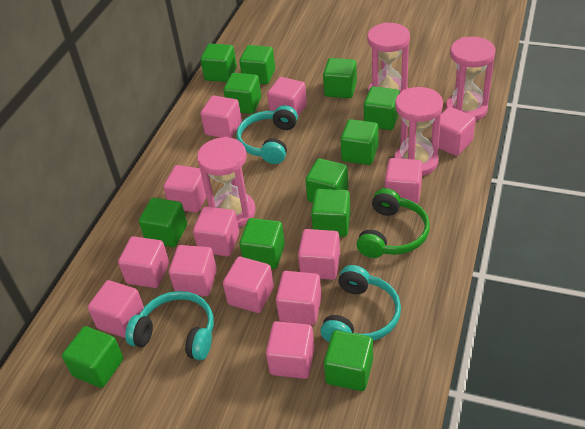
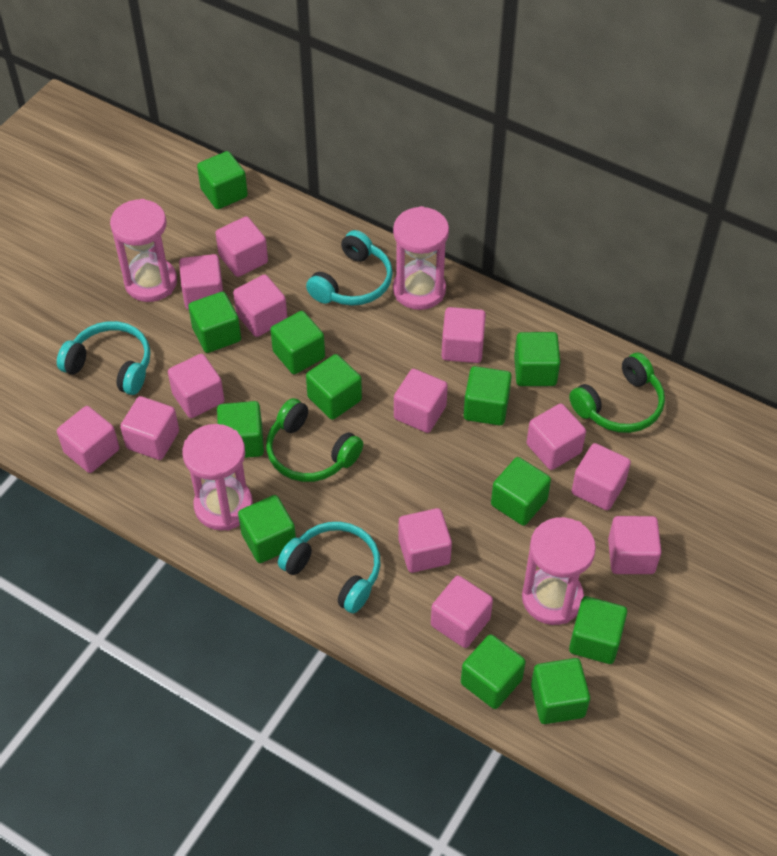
green headphones: 1 -> 2

